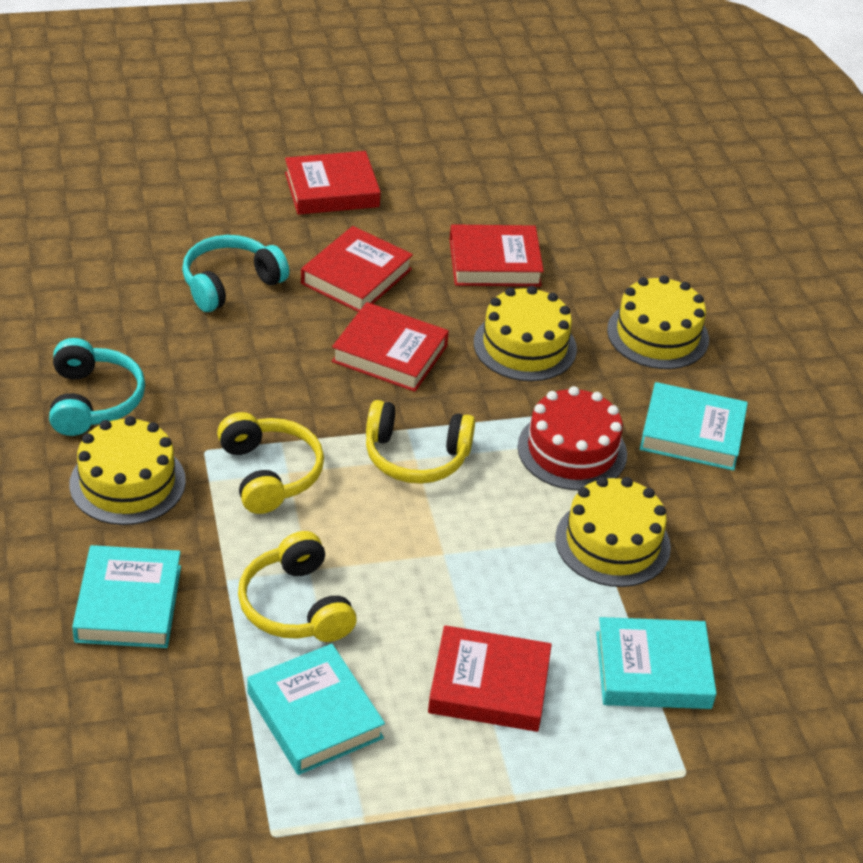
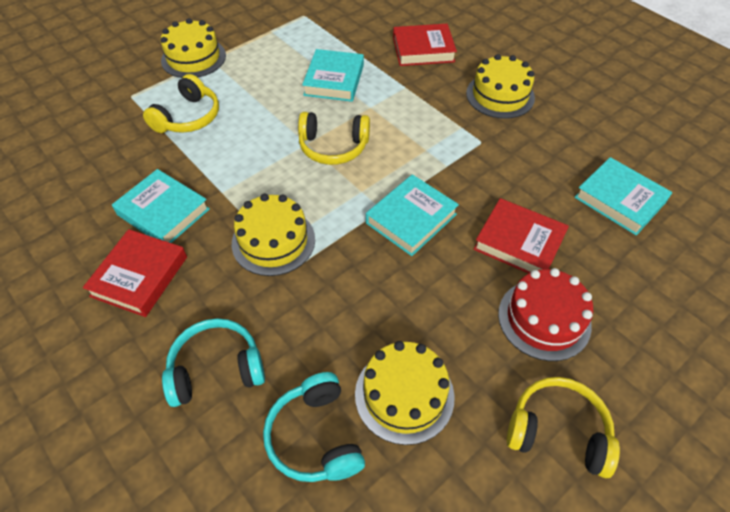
red book: 5 -> 3

